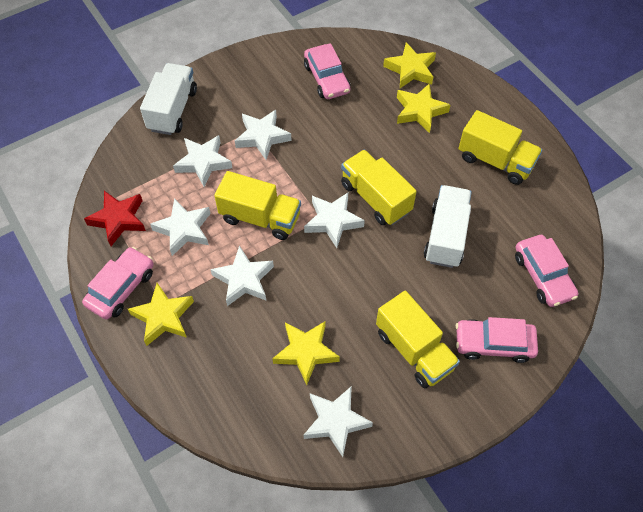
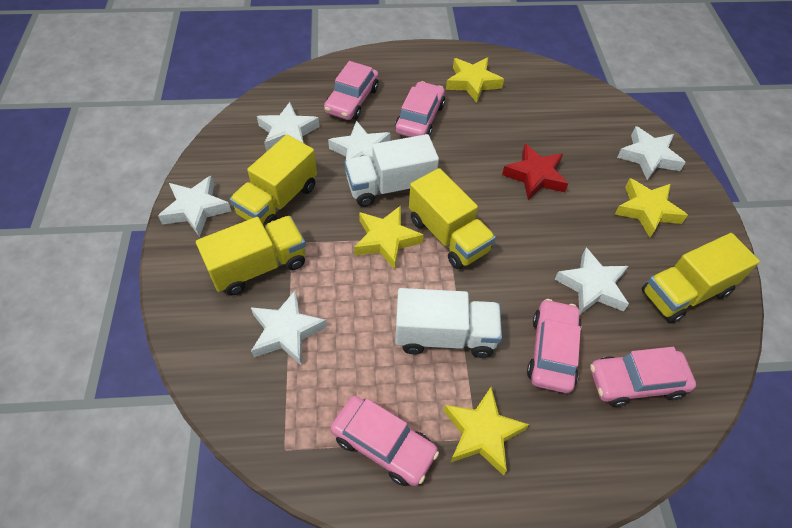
pink car: 4 -> 5

